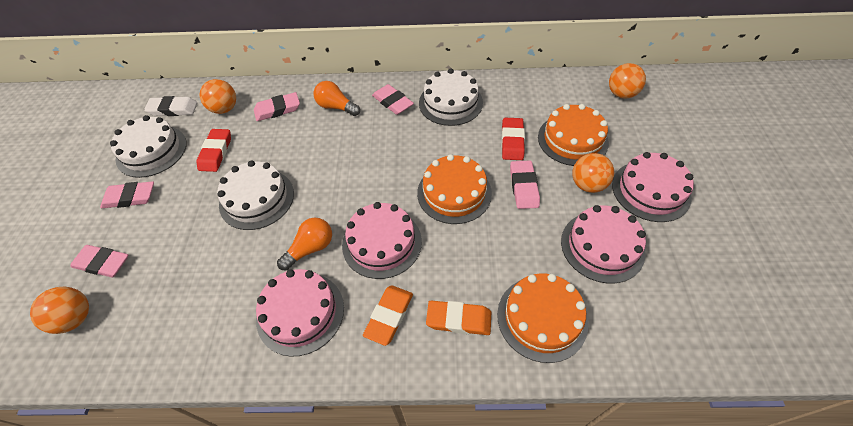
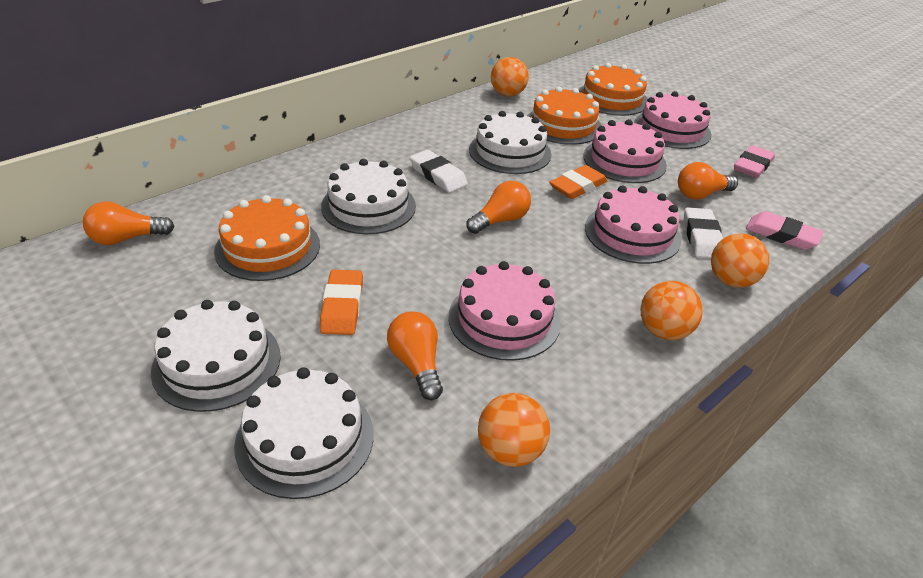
orange light bulb: 2 -> 4
pink eraser: 5 -> 2
red eraser: 2 -> 0
white cake: 3 -> 4
white eraser: 1 -> 2

